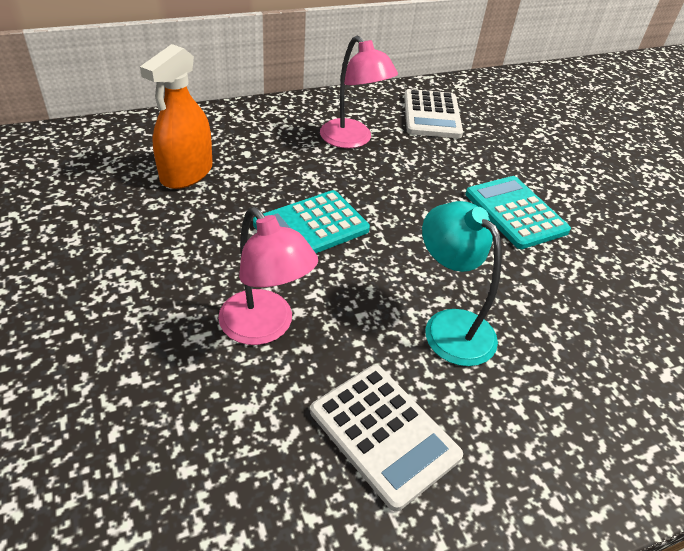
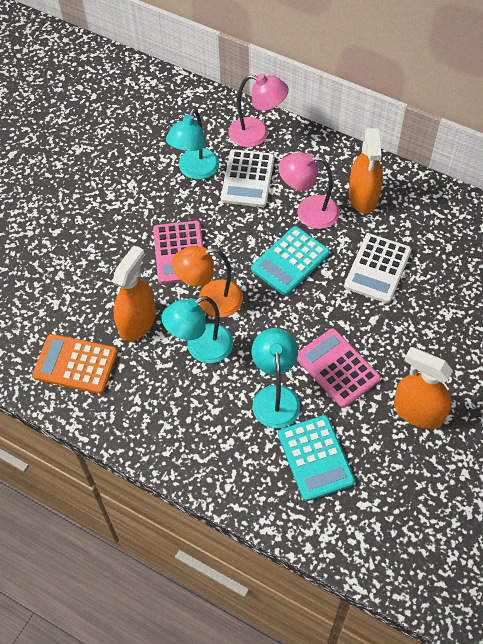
orange calculator: 0 -> 1
orange lamp: 0 -> 1
orange spray bottle: 1 -> 3
pink calculator: 0 -> 2
turquoise lamp: 1 -> 3

